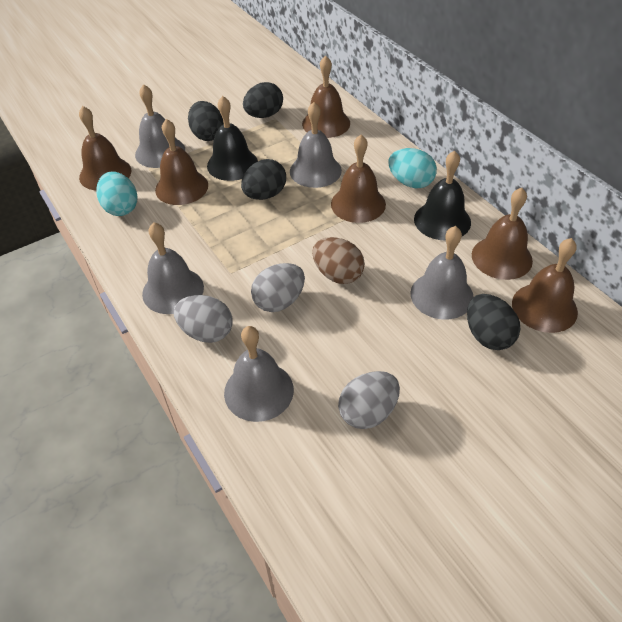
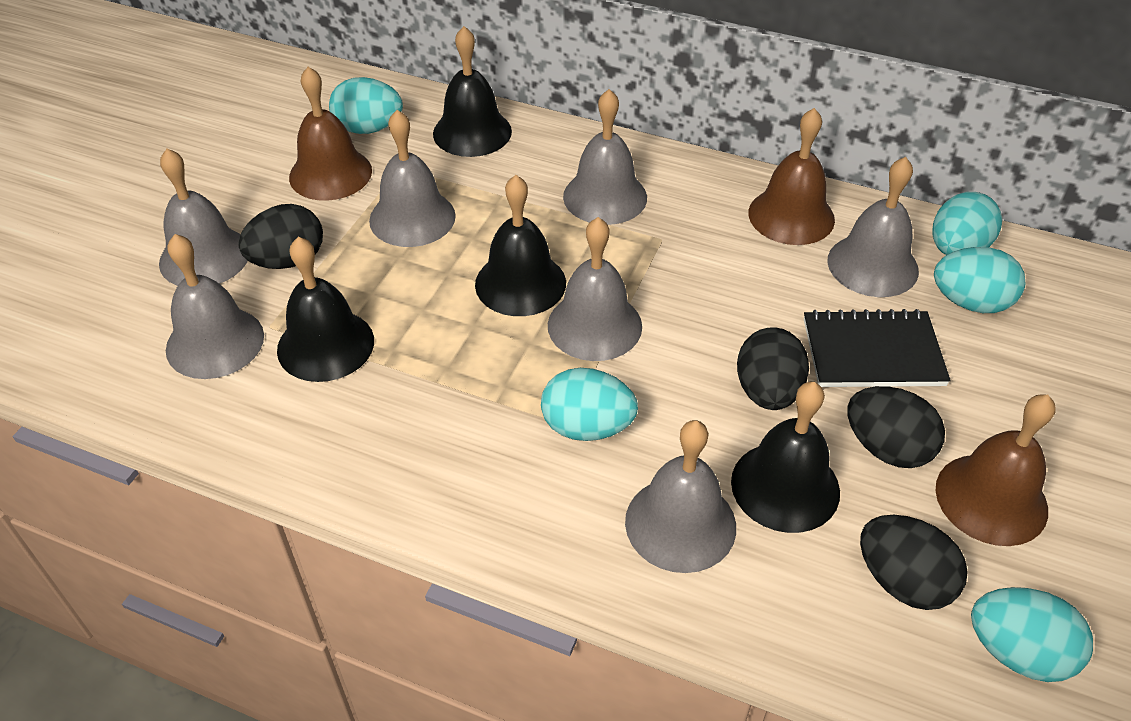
black bell: 2 -> 4
black notebook: 0 -> 1
brown bell: 6 -> 3
brown egg: 1 -> 0
grey bell: 5 -> 7
grey egg: 3 -> 0
turquoise egg: 2 -> 5

